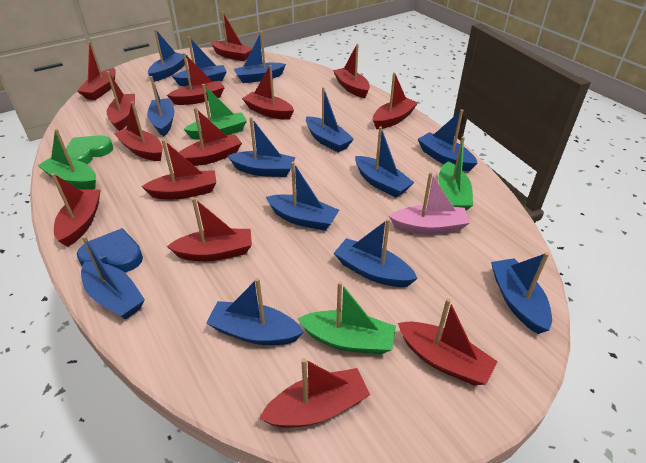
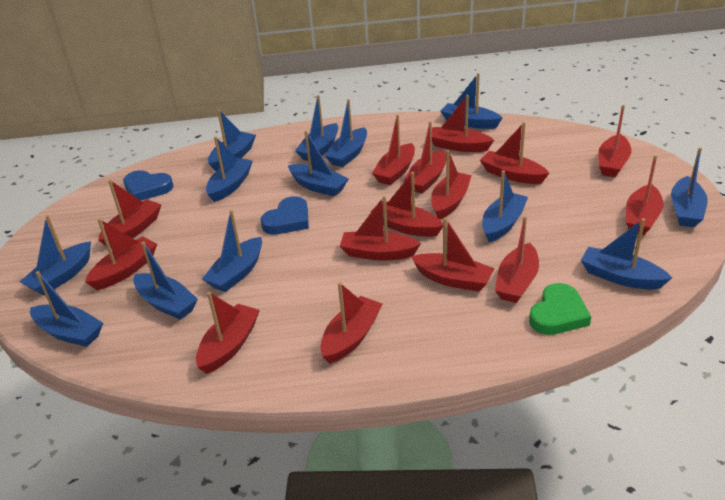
blue heart: 1 -> 2
green boat: 4 -> 0
pink boat: 1 -> 0
red boat: 14 -> 15

